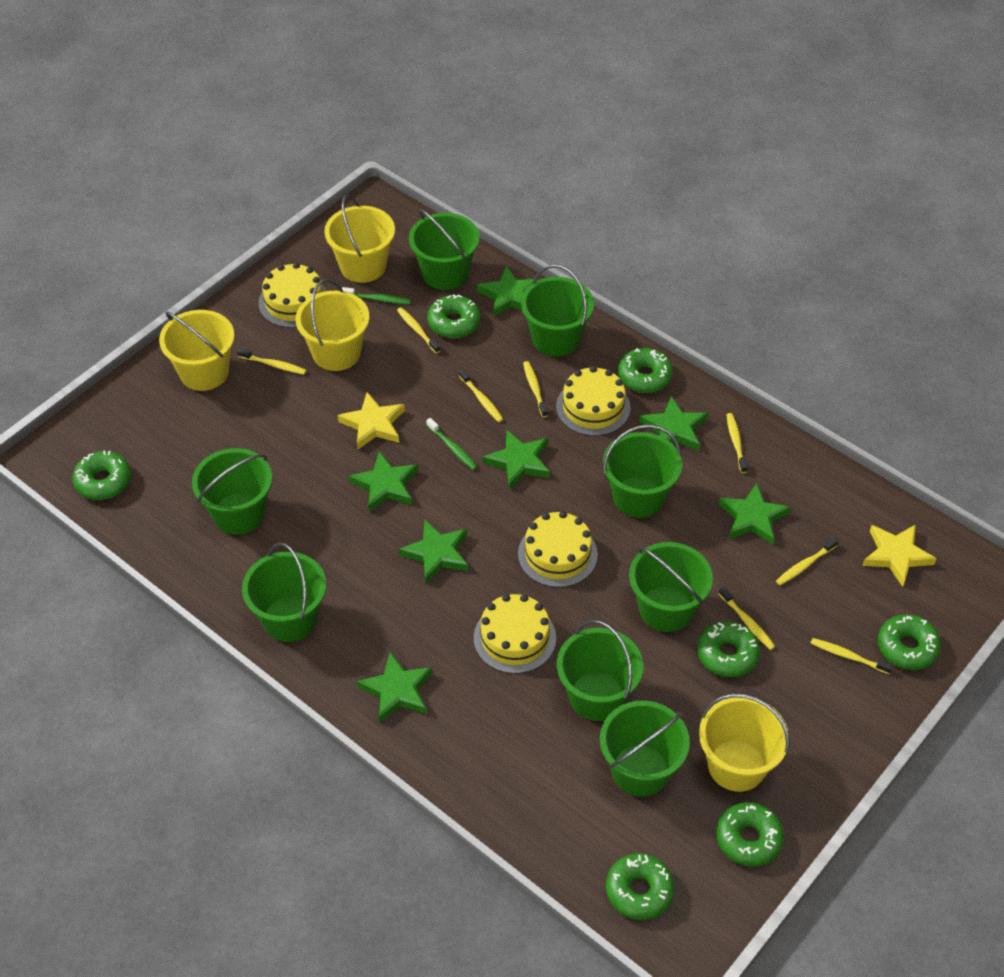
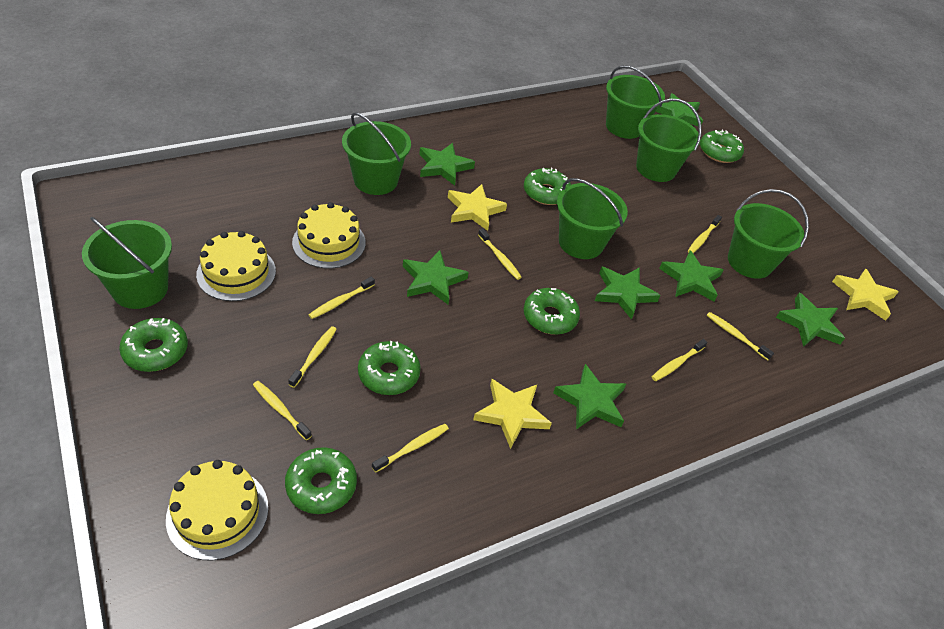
green bucket: 8 -> 6
green donut: 7 -> 6
green toothbrush: 2 -> 0
yellow bucket: 4 -> 0
yellow cake: 4 -> 3
yellow star: 2 -> 3

